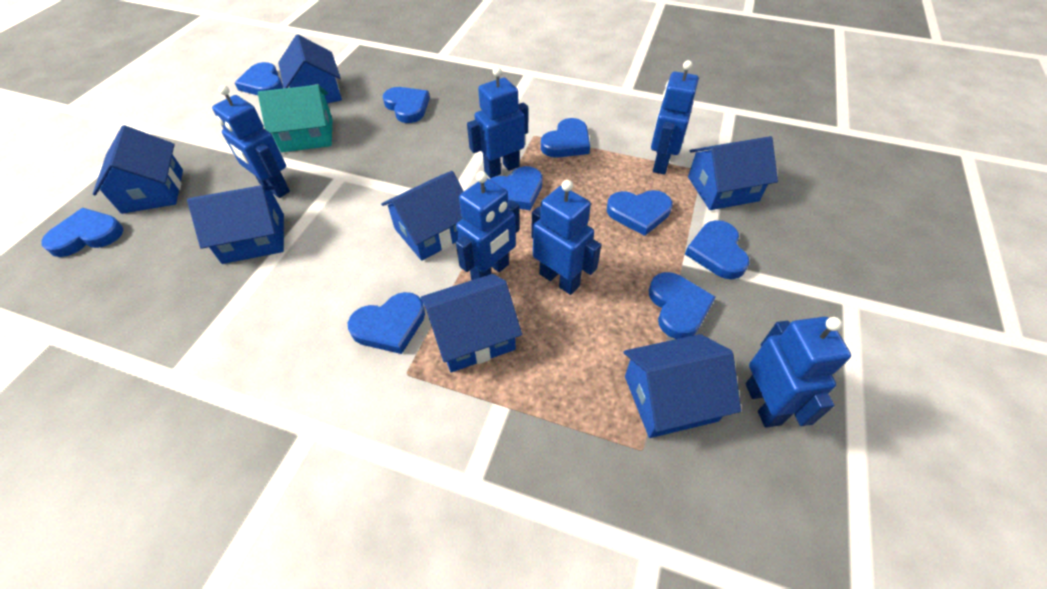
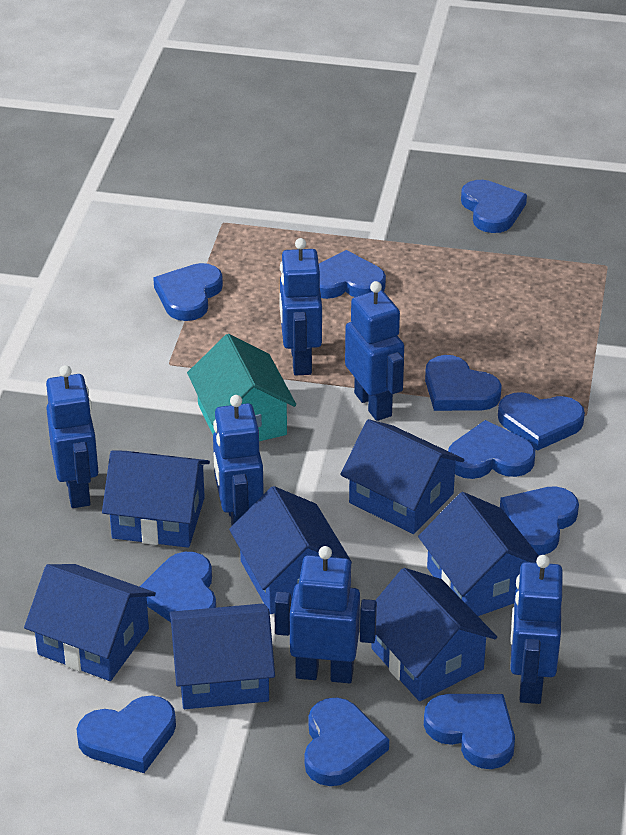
blue heart: 9 -> 11

